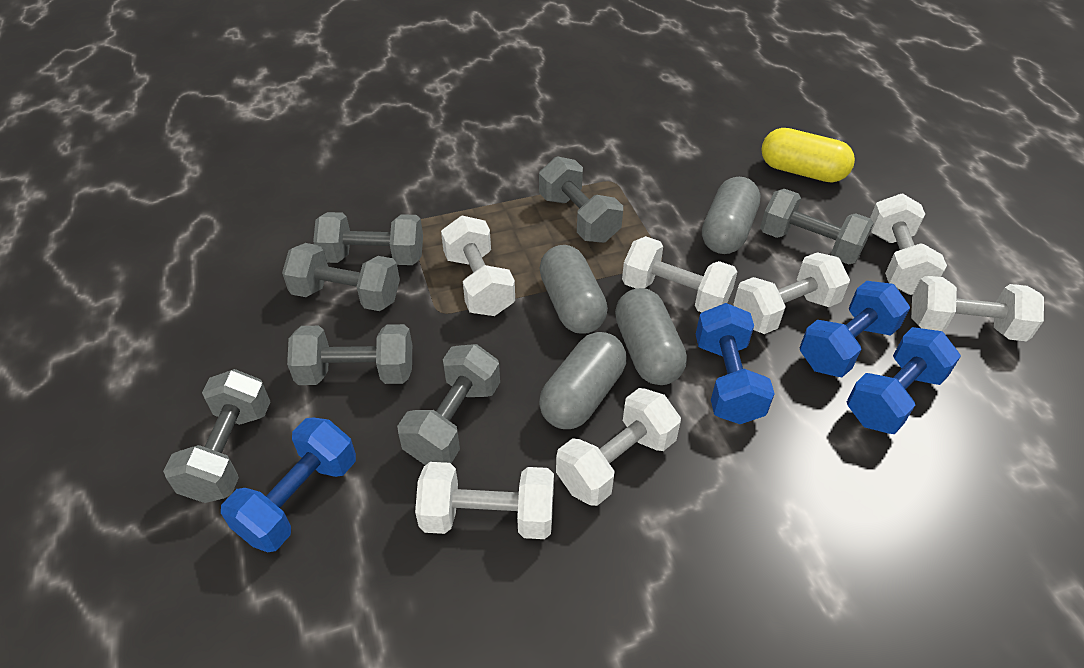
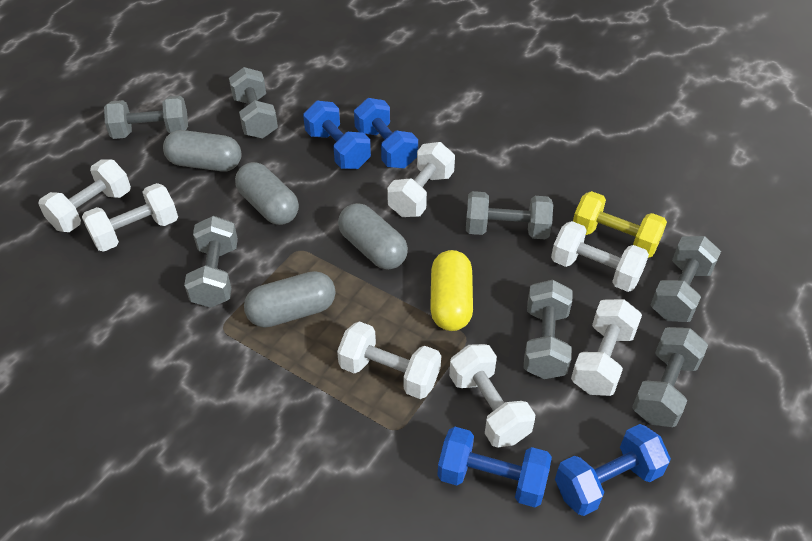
yellow dumbbell: 0 -> 1

